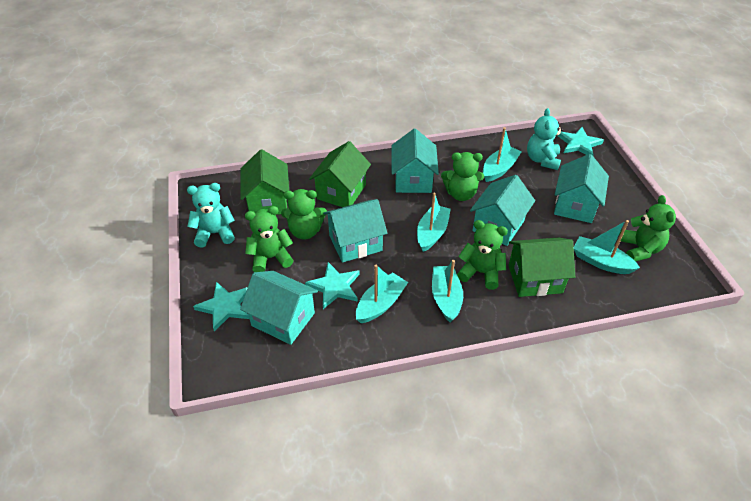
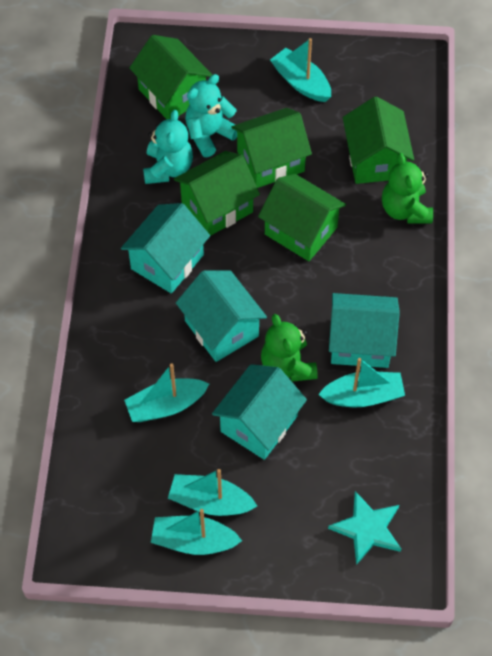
green house: 3 -> 5
green teddy bear: 5 -> 2
turquoise house: 5 -> 4
turquoise star: 3 -> 1

